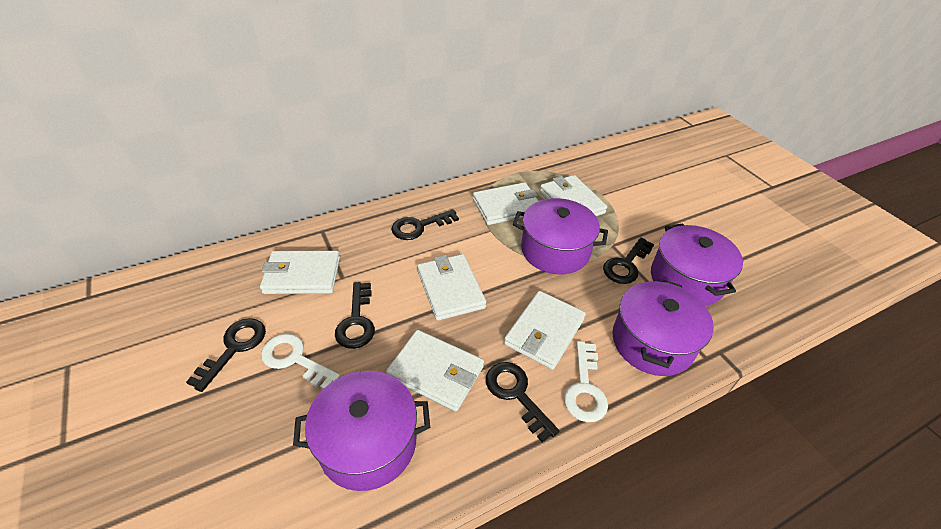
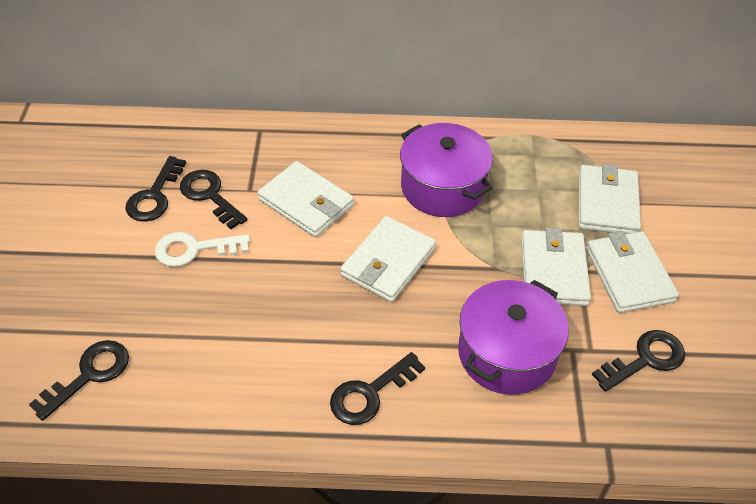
purple pot: 4 -> 2
white key: 2 -> 1
white wallet: 6 -> 5

